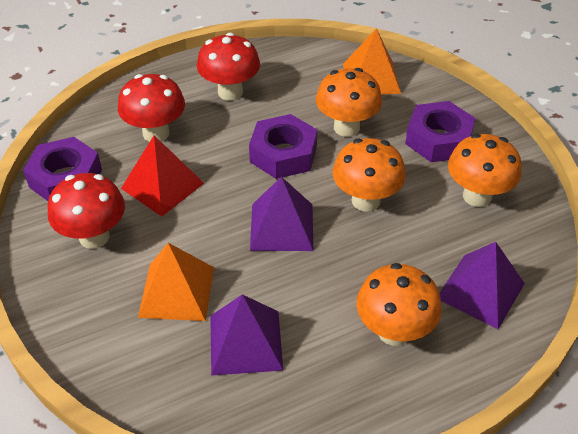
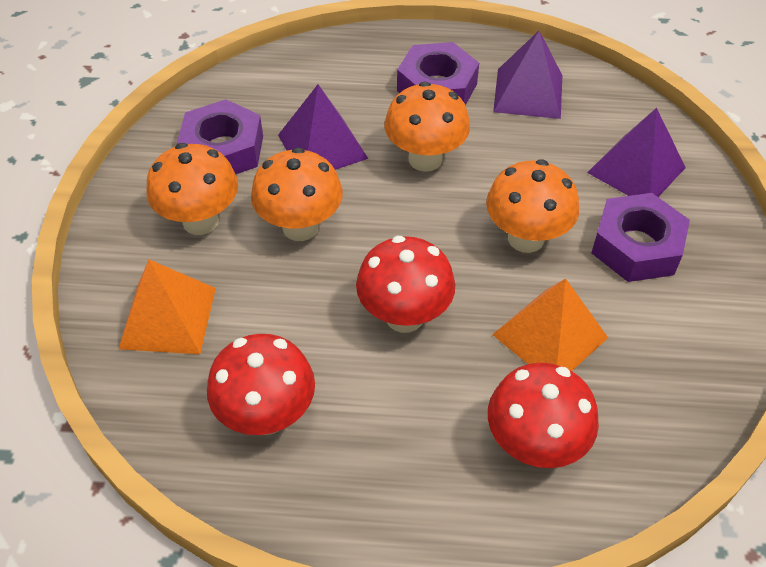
red pyramid: 1 -> 0

